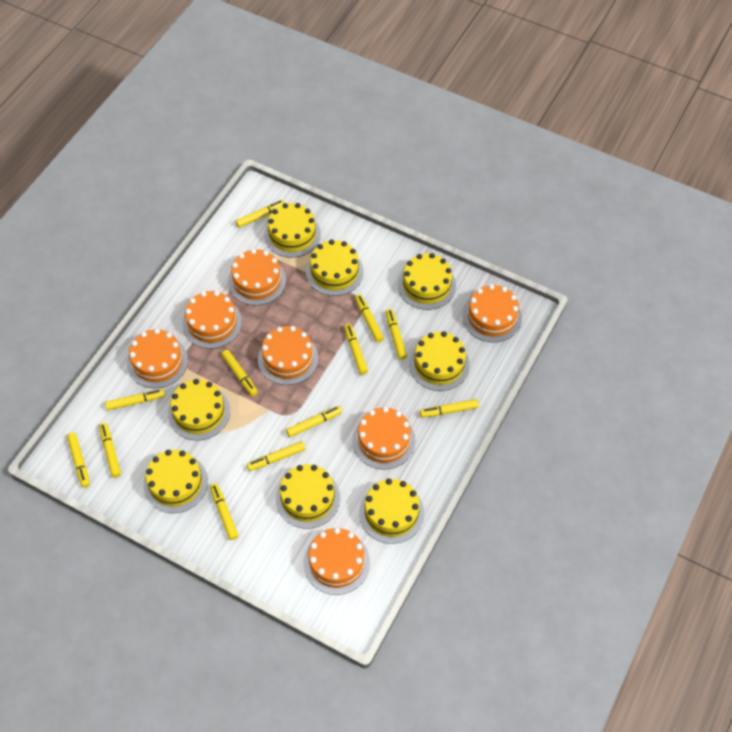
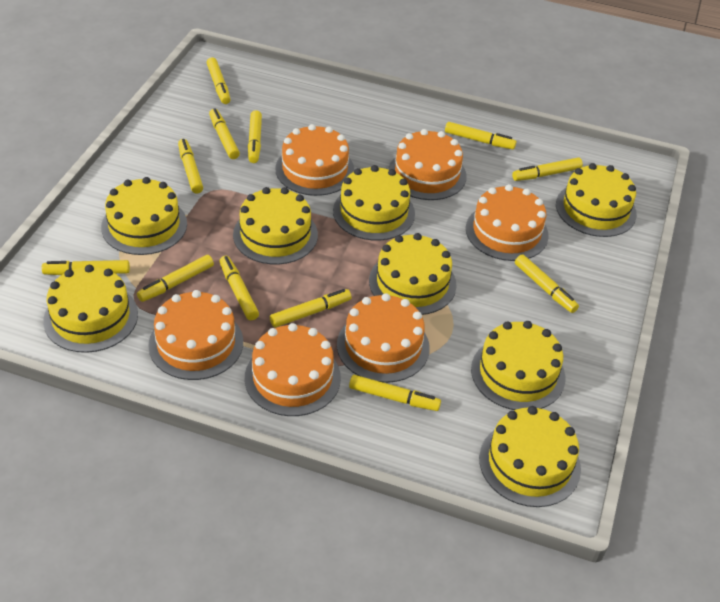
orange cake: 7 -> 6

